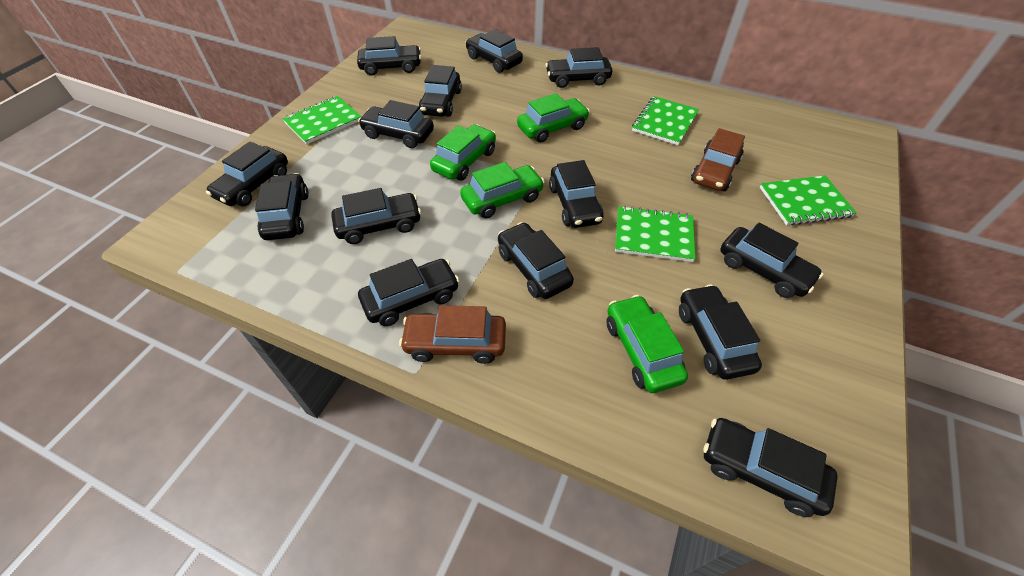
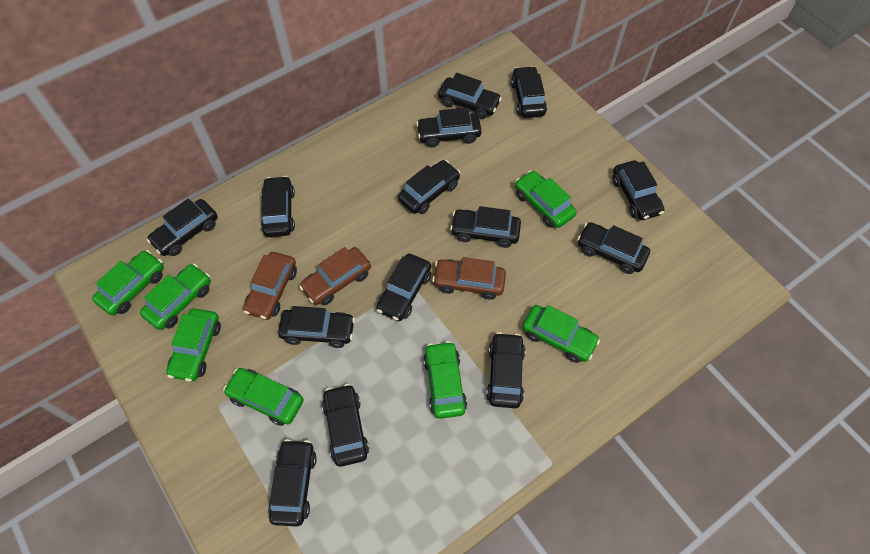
brown car: 2 -> 3
green car: 4 -> 7
green notebook: 4 -> 0

